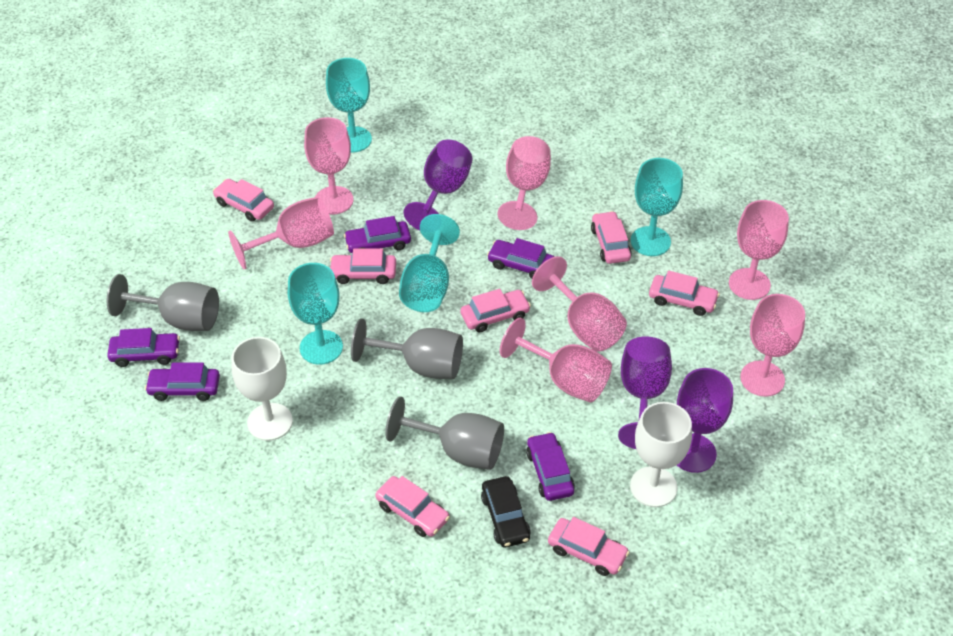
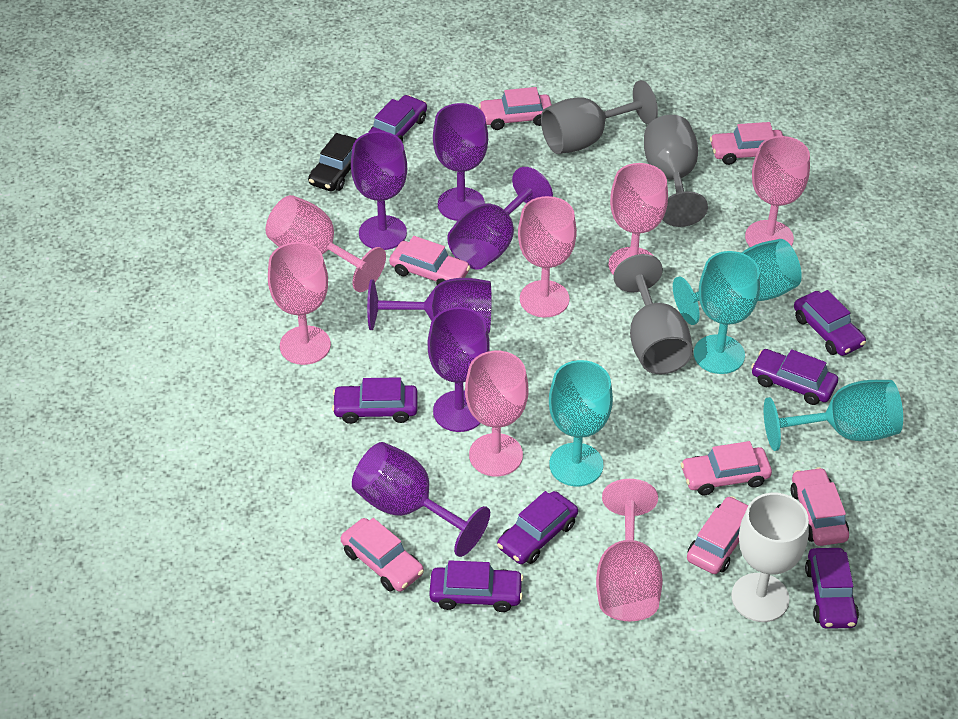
purple car: 5 -> 7
purple goblet: 3 -> 6
white goblet: 2 -> 1

